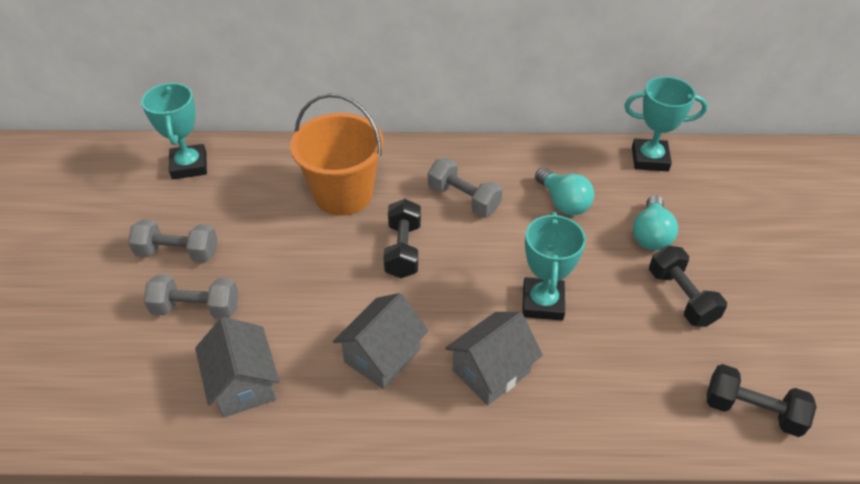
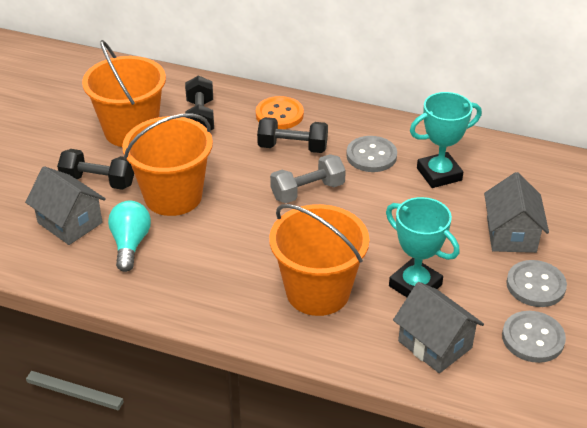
grey button: 0 -> 3
grey dumbbell: 3 -> 1
orange bucket: 1 -> 3
orange button: 0 -> 1
turquoise light bulb: 2 -> 1
turquoise trophy: 3 -> 2

